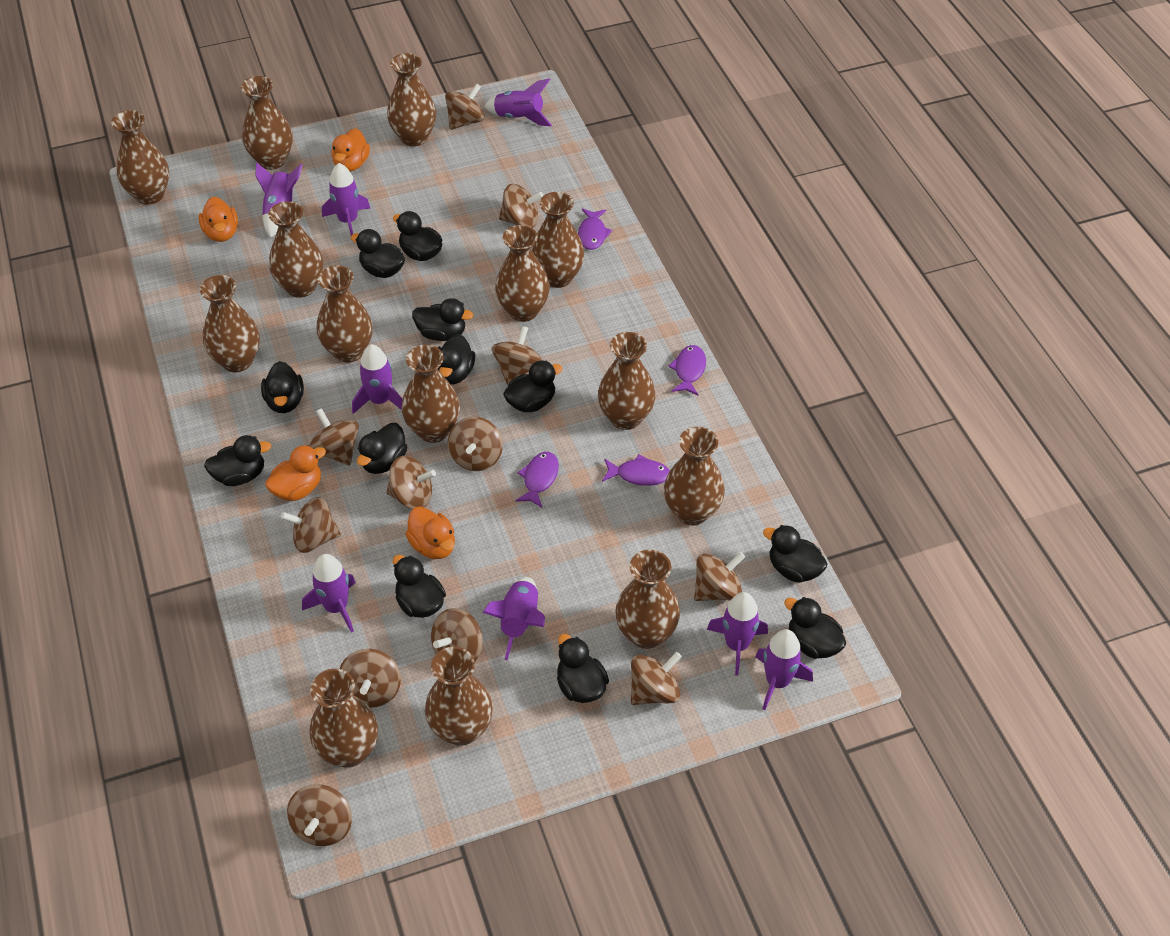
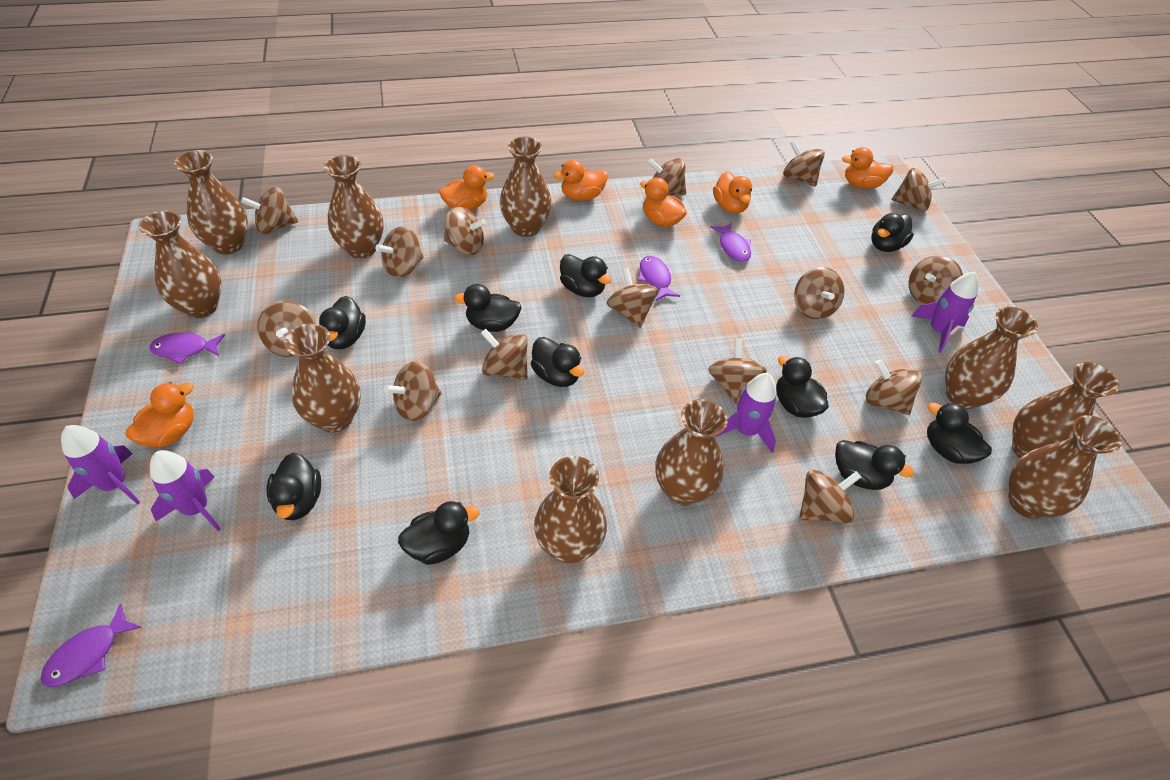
black duck: 12 -> 10
brown spinning top: 12 -> 15
brown vase: 14 -> 10
orange duck: 4 -> 6
purple rocket: 8 -> 4

